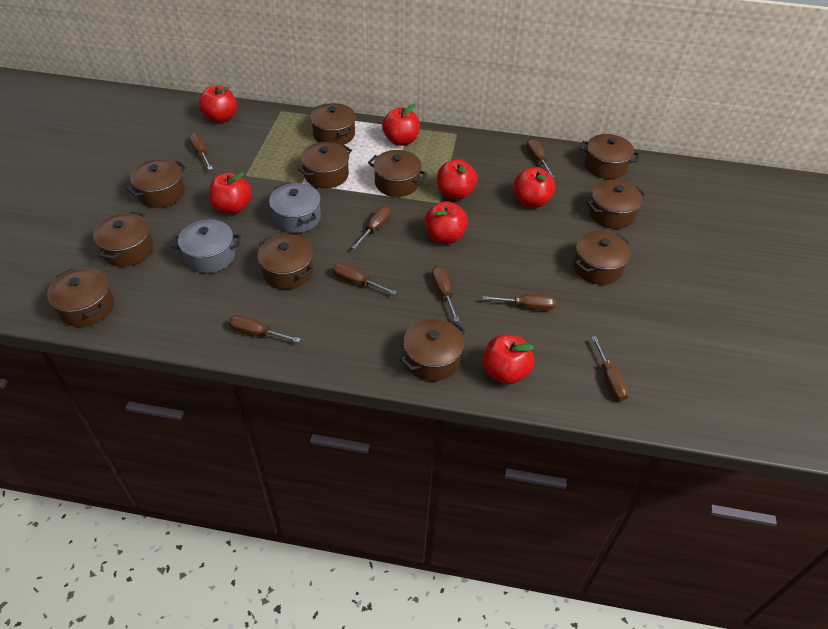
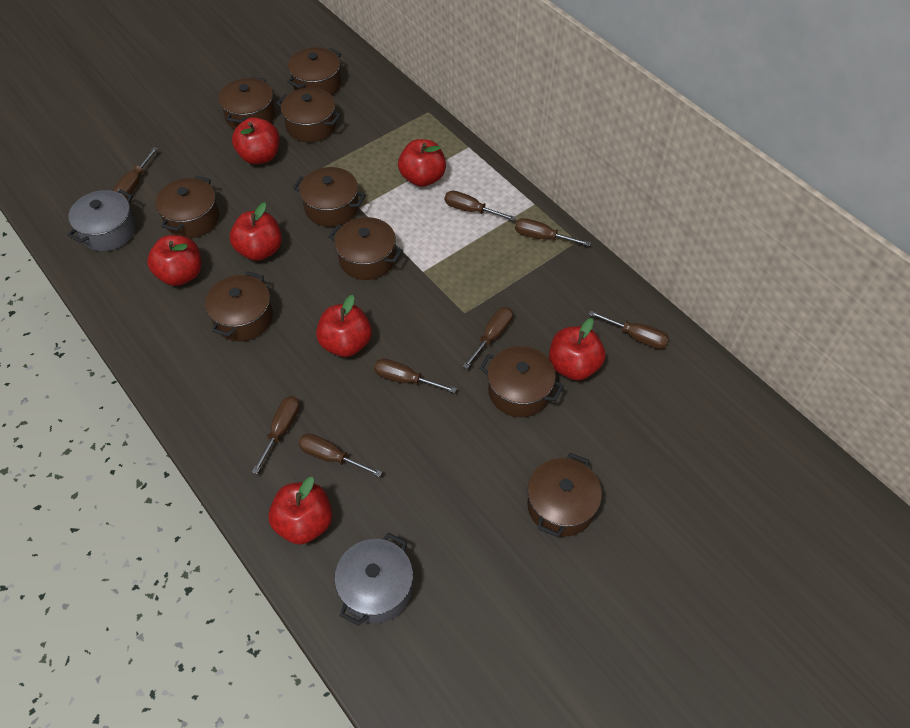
brown pot: 11 -> 9

